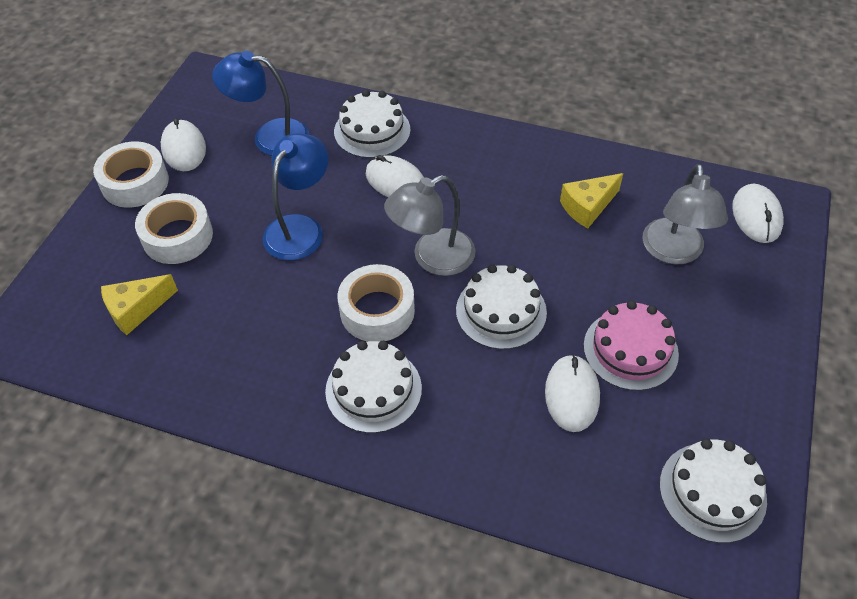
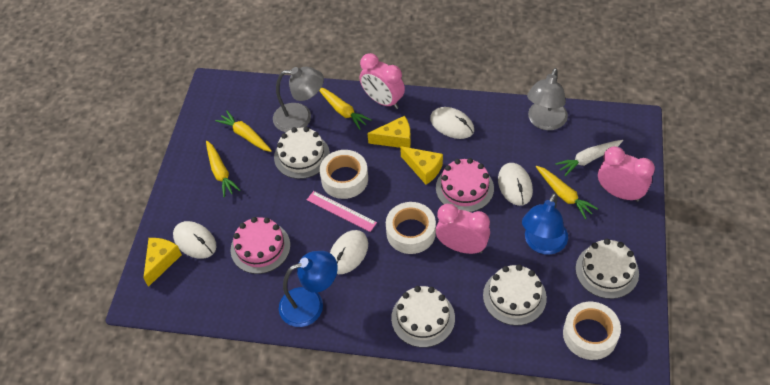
pink cake: 1 -> 2
pink clock: 0 -> 3
pink ruler: 0 -> 1
white carrot: 0 -> 1
yellow carrot: 0 -> 4
yellow cheese: 2 -> 3

